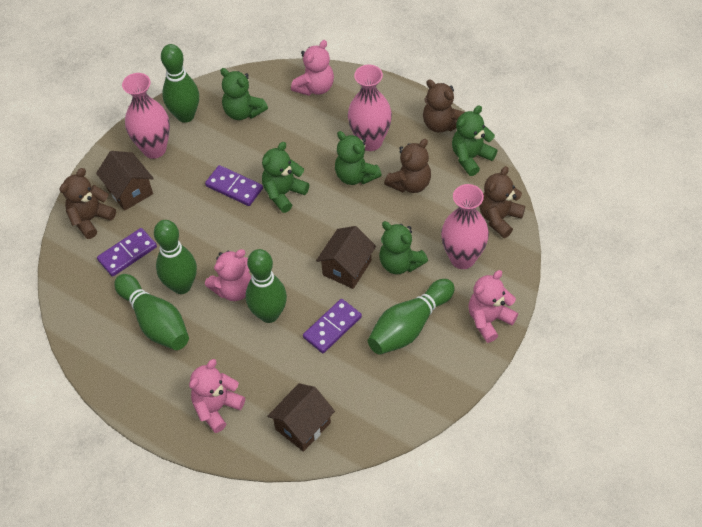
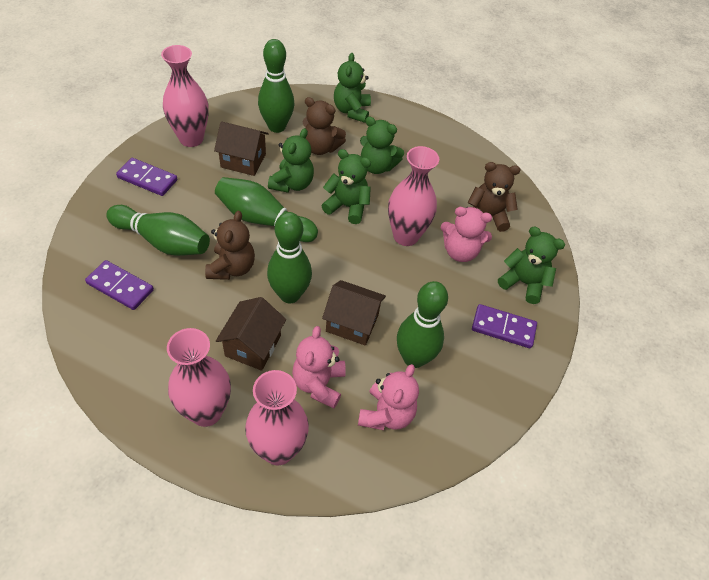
brown teddy bear: 4 -> 3
pink teddy bear: 4 -> 3
pink vase: 3 -> 4

